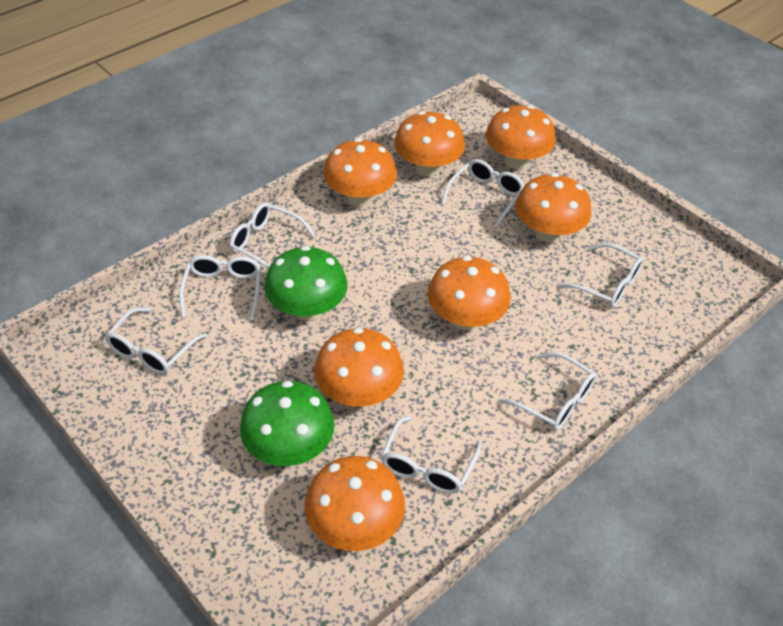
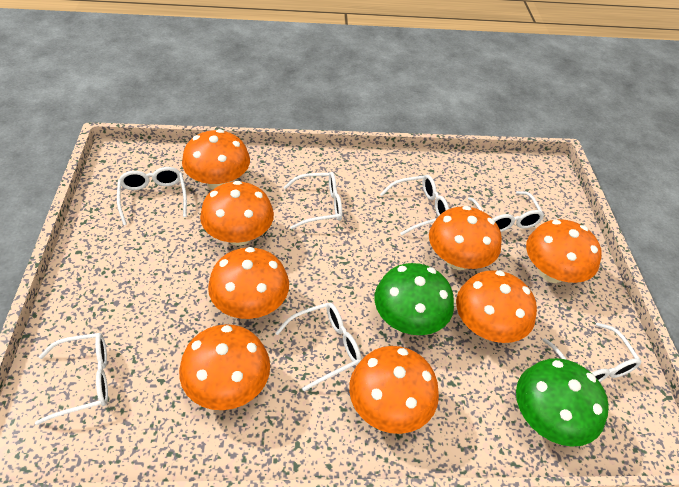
orange mushroom: 7 -> 8

